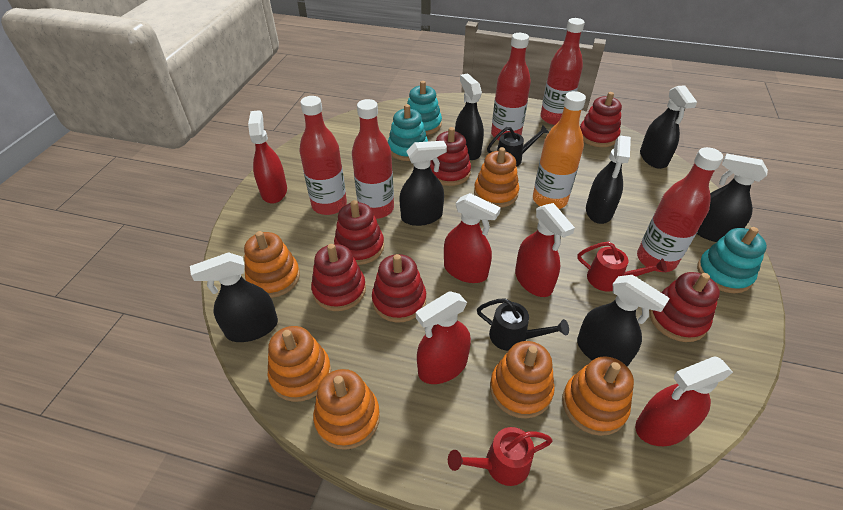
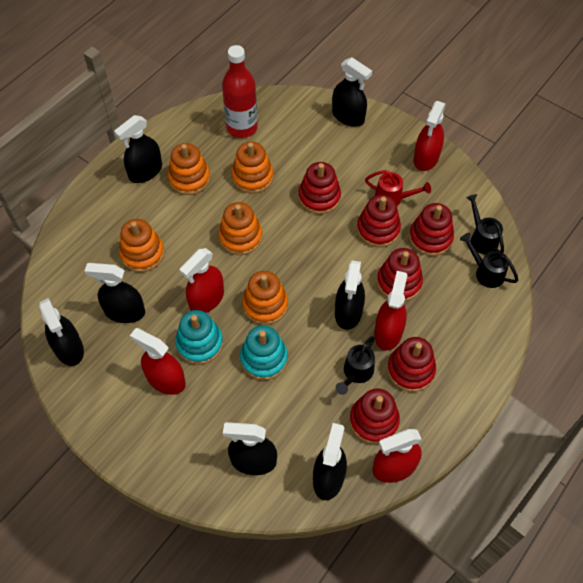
black watering can: 2 -> 3
orange bottle: 1 -> 0
orange stacking toy: 6 -> 5
red bottle: 5 -> 1
red watering can: 2 -> 1
turquoise stacking toy: 3 -> 2

